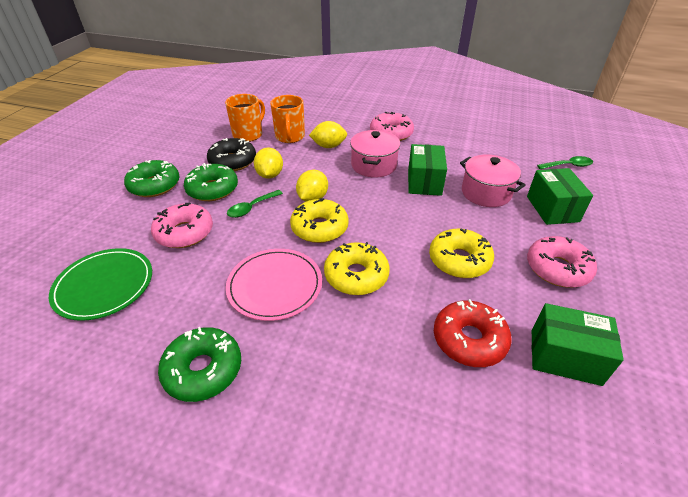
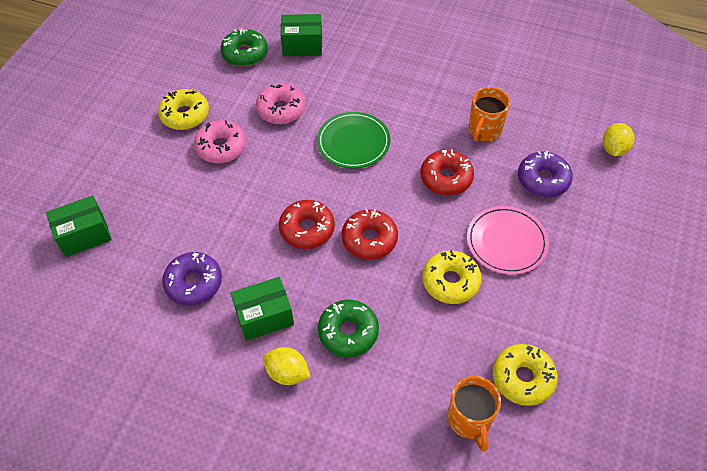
black donut: 1 -> 0
green donut: 3 -> 2
green spoon: 2 -> 0
pink donut: 3 -> 2
pink pot: 2 -> 0
purple donut: 0 -> 2
red donut: 1 -> 3
yellow lemon: 3 -> 2

